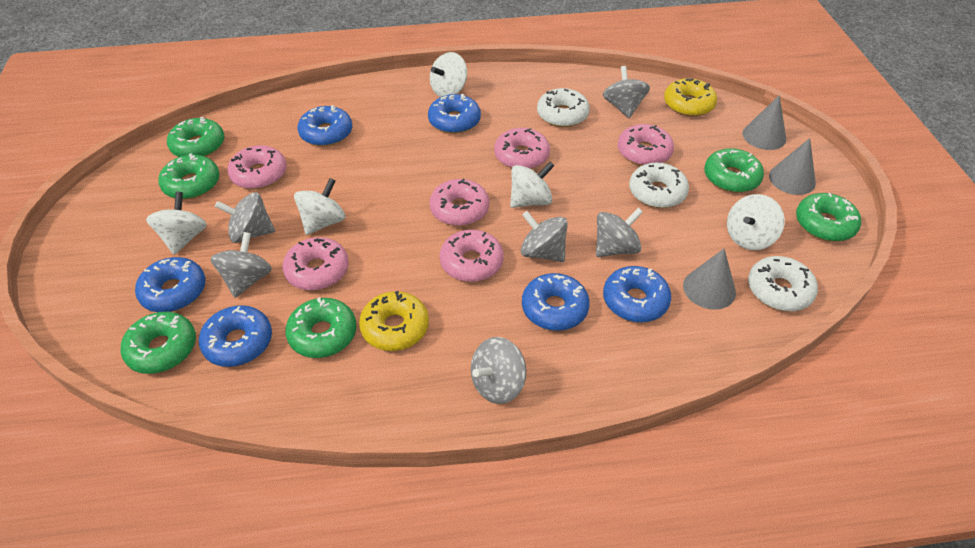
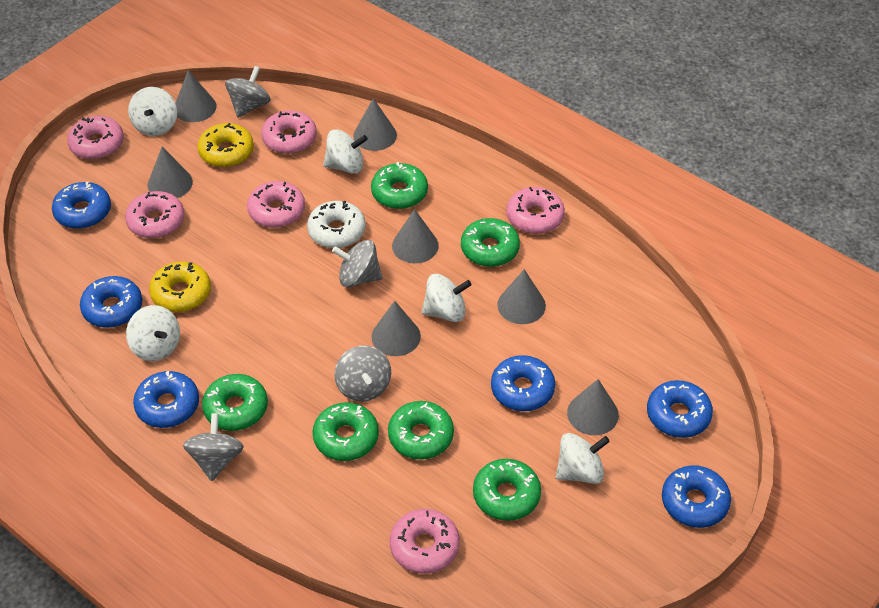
grey cone: 3 -> 7
grey spinning top: 6 -> 4
white donut: 3 -> 1

